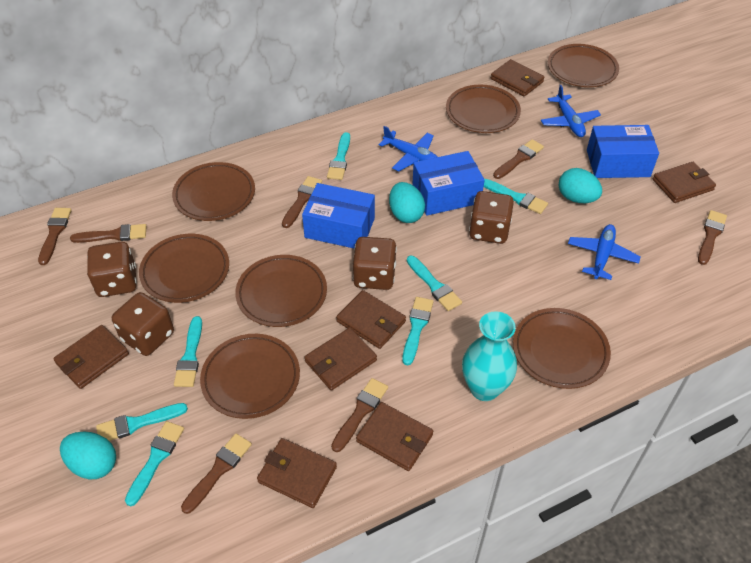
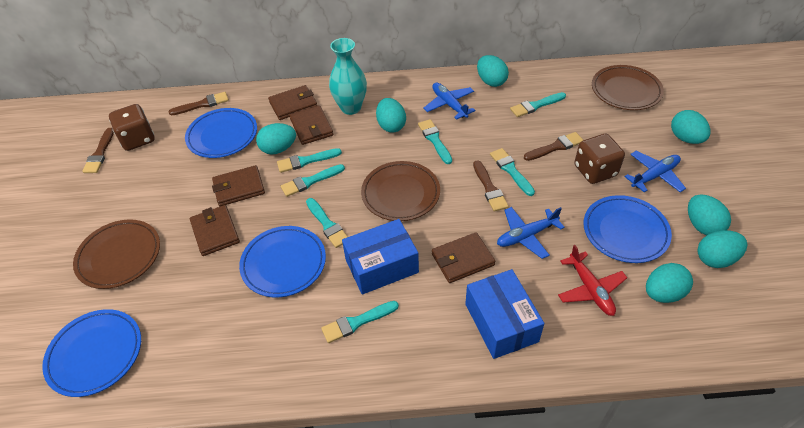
blue box: 3 -> 2
blue plate: 0 -> 4
brown brush: 7 -> 4
brown dice: 4 -> 2
brown plate: 7 -> 3
brown wallet: 7 -> 5
red plane: 0 -> 1
turquoise egg: 3 -> 7

